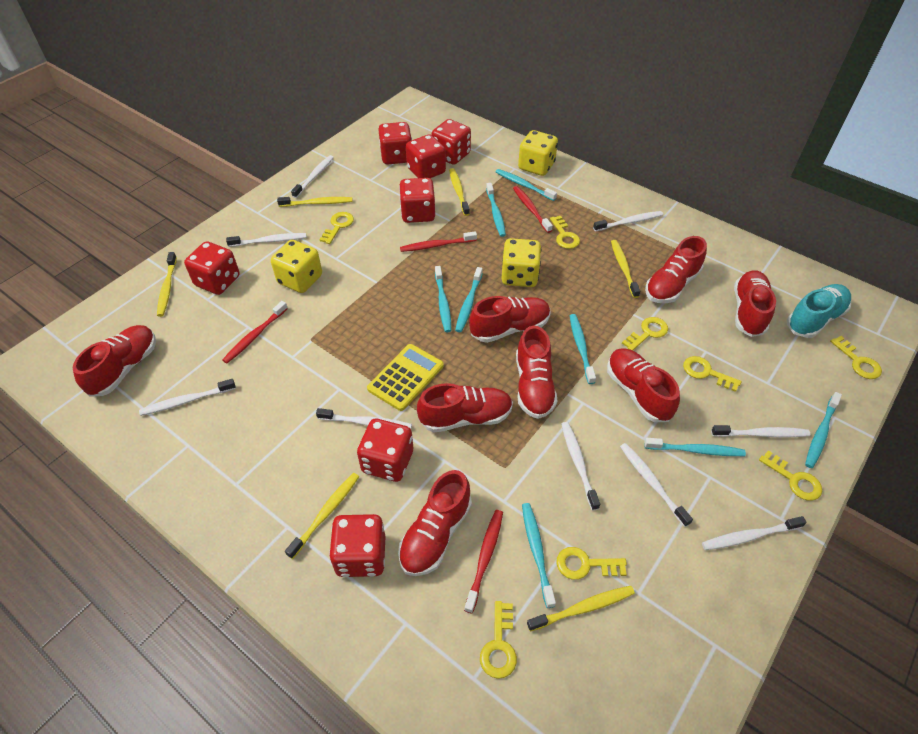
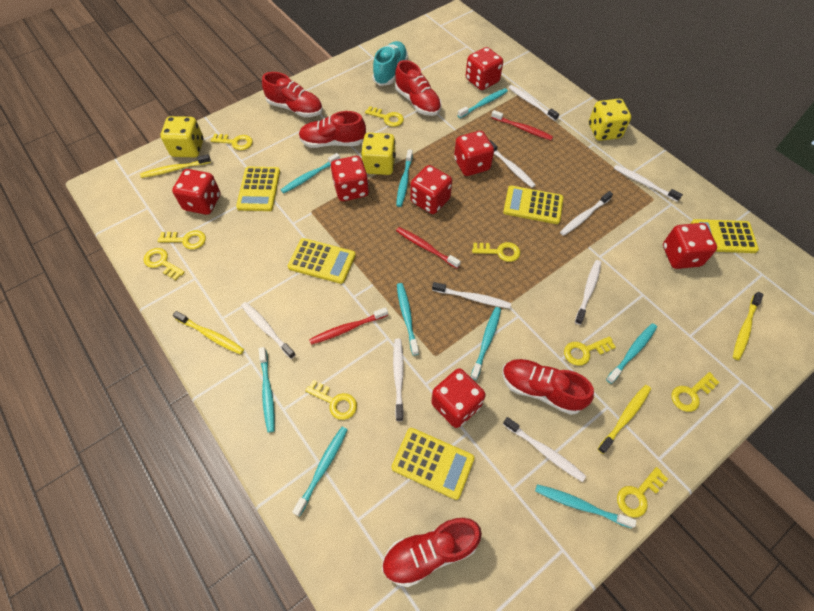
red shoe: 8 -> 5
red toothbrush: 4 -> 3
turquoise toothbrush: 8 -> 9
yellow calculator: 1 -> 5
yellow key: 8 -> 9
yellow toothbrush: 6 -> 4

